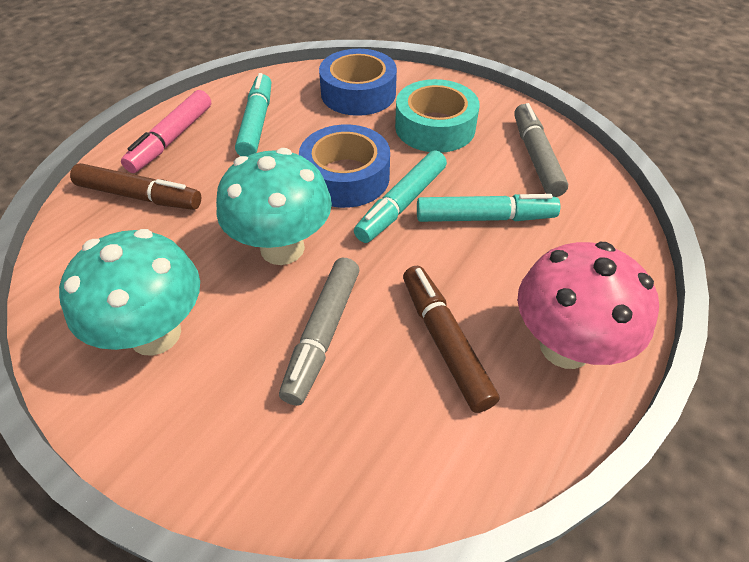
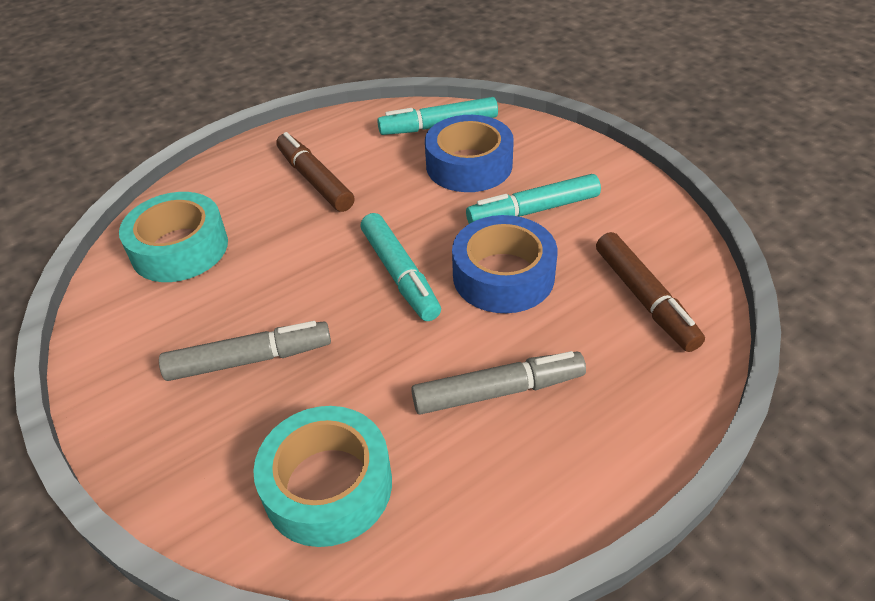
pink marker: 1 -> 0
pink mushroom: 1 -> 0
turquoise mushroom: 2 -> 0
turquoise tape: 1 -> 2

